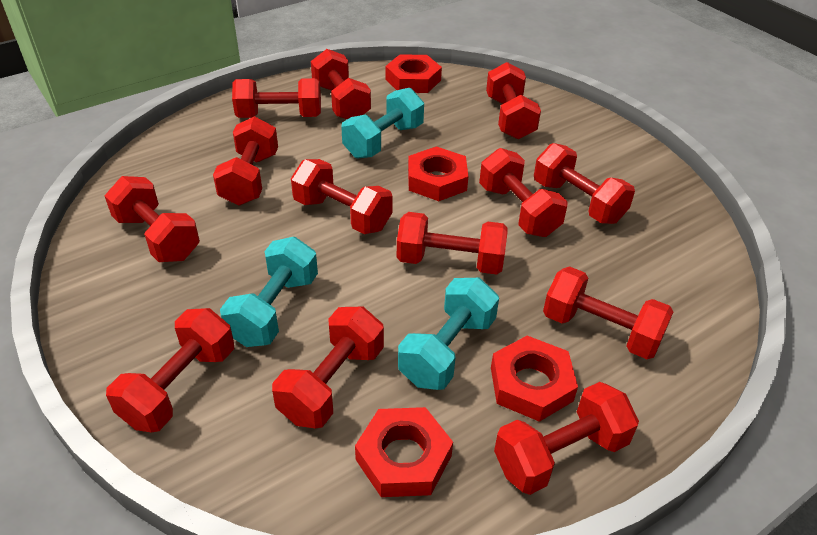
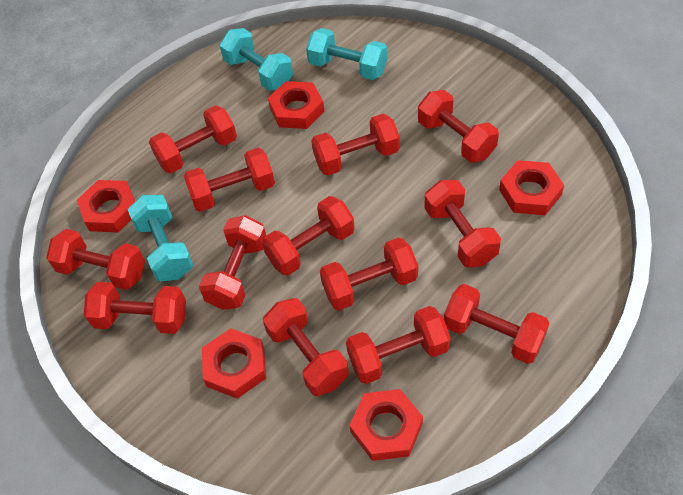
red nut: 4 -> 5

